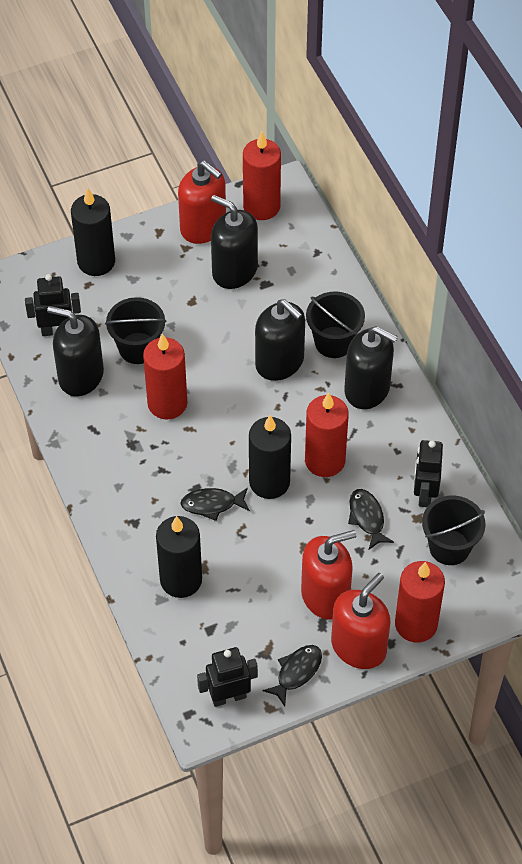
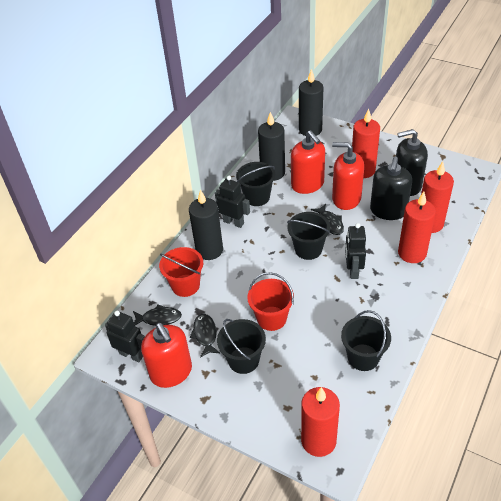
black bucket: 3 -> 4
black soap dispenser: 4 -> 2
red bucket: 0 -> 2

